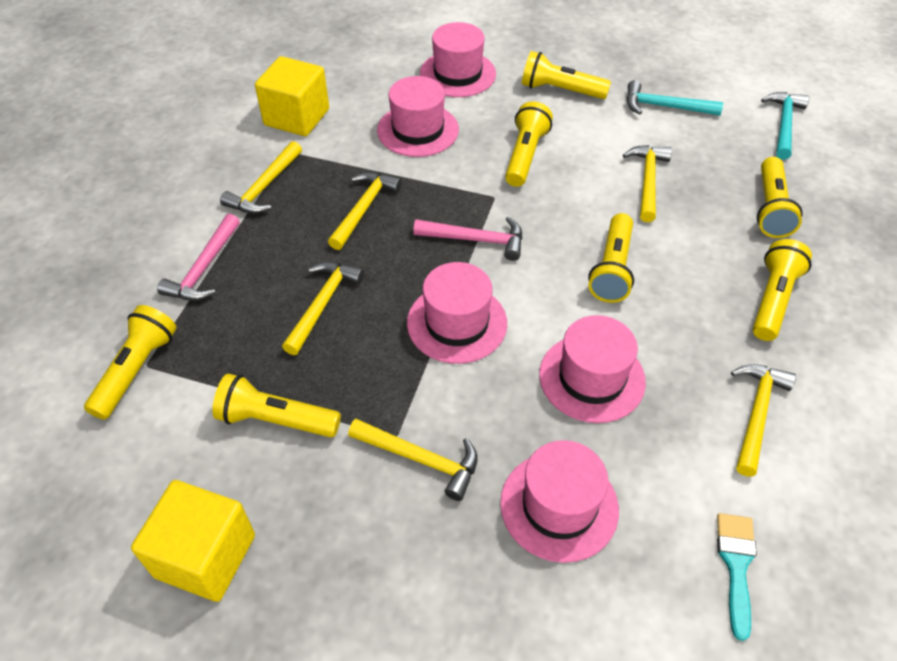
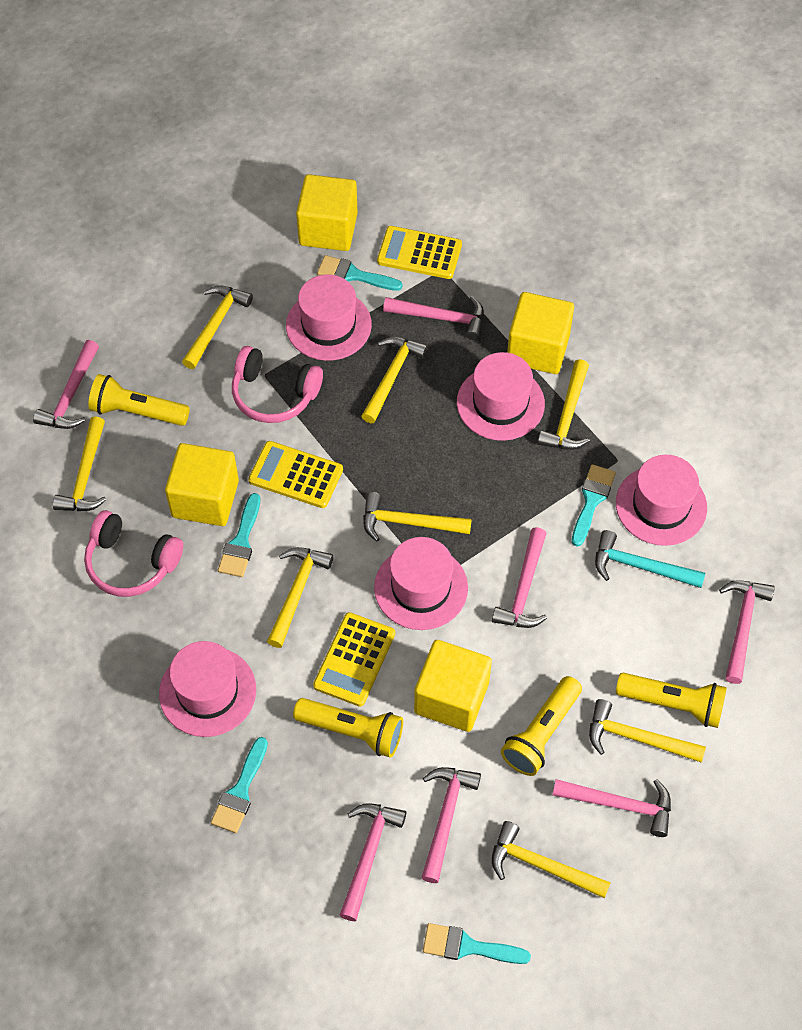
pink hammer: 2 -> 7
pink headphones: 0 -> 2
turquoise brush: 1 -> 5
turquoise hammer: 2 -> 1
yellow calculator: 0 -> 3
yellow cube: 2 -> 4
yellow flashlight: 7 -> 4
yellow hammer: 6 -> 8

